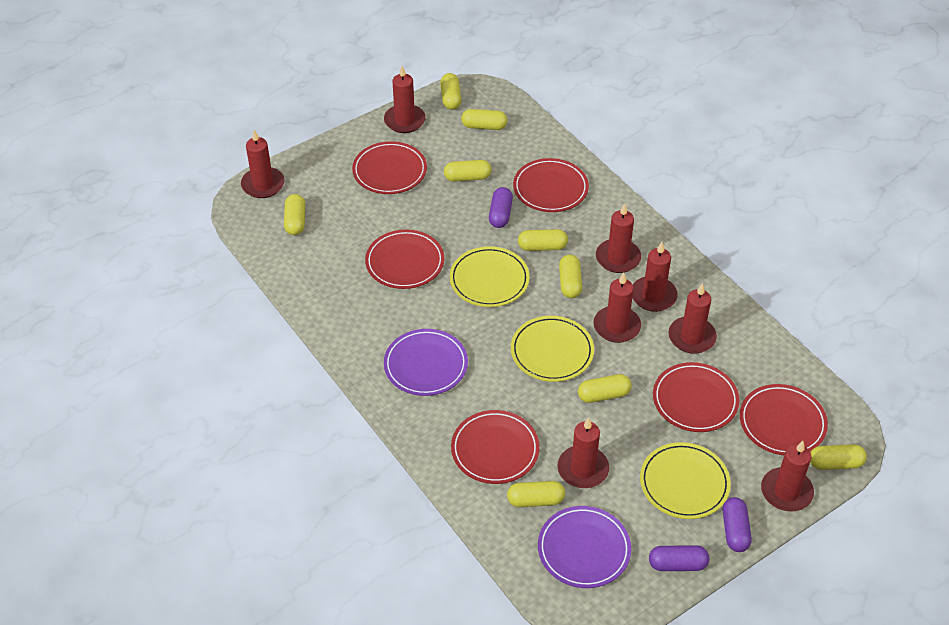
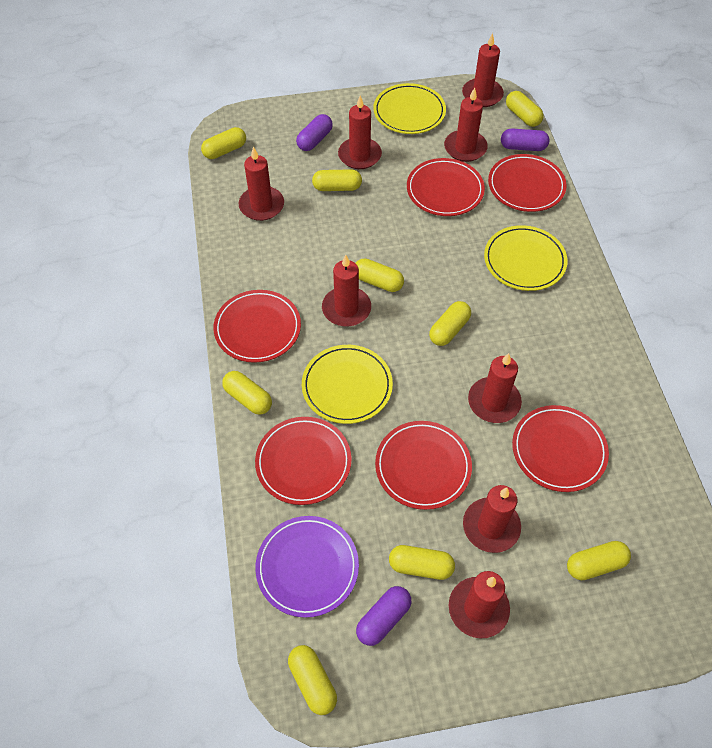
purple plate: 2 -> 1

